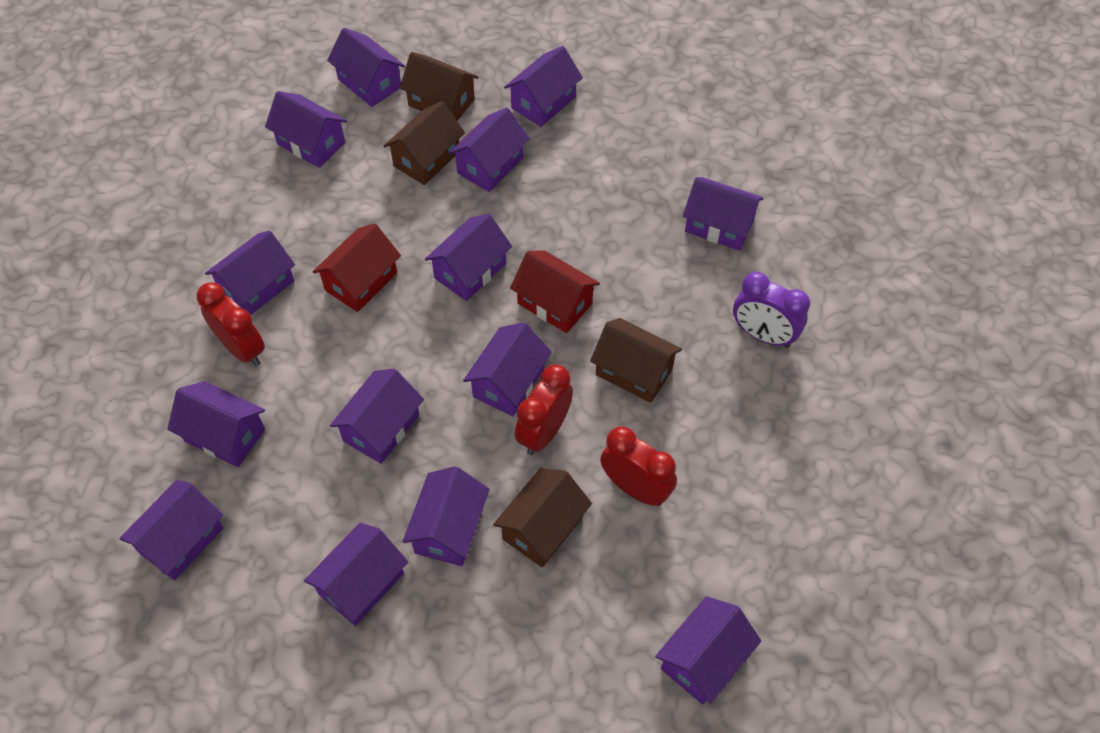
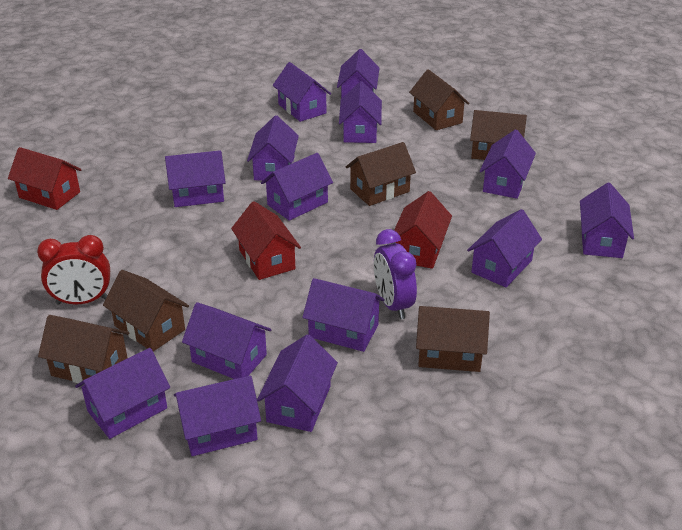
brown house: 4 -> 6
red clock: 3 -> 1
red house: 2 -> 3

